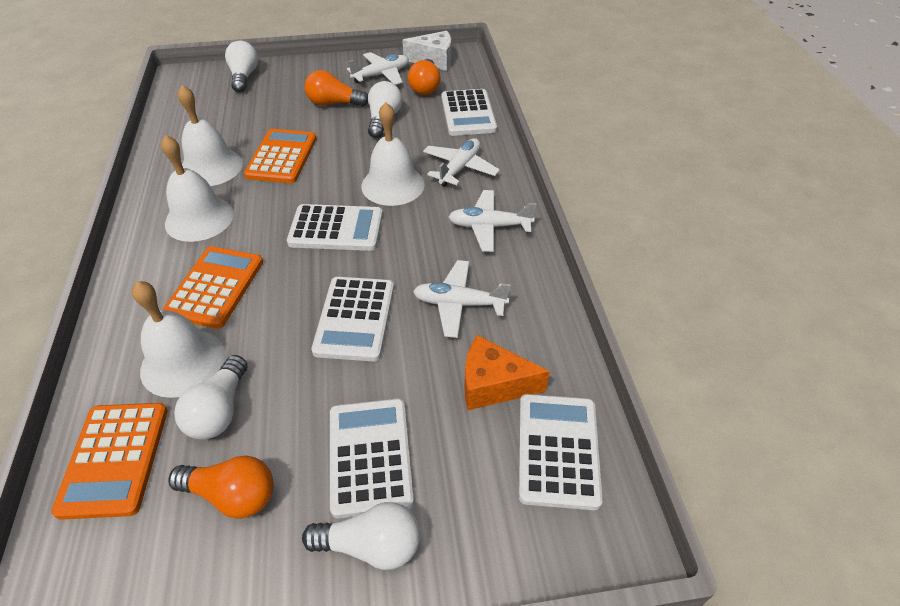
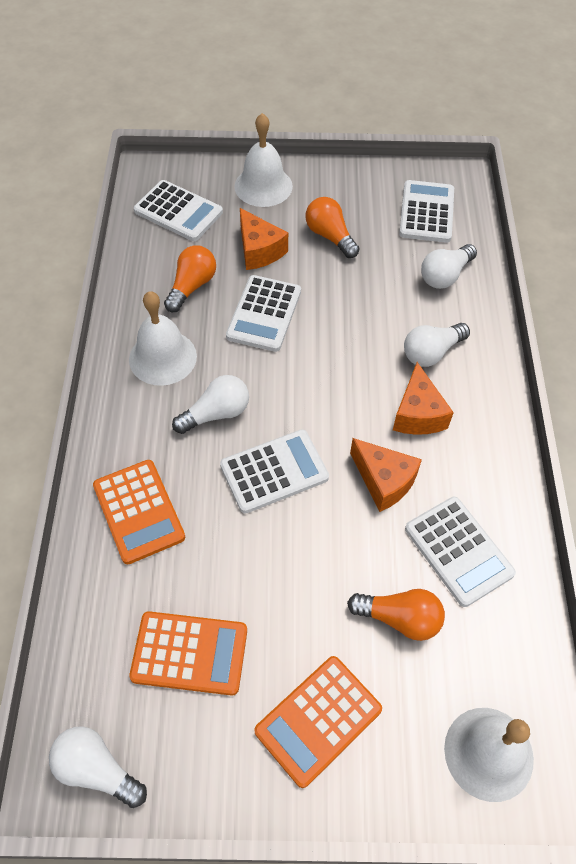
orange cheese: 1 -> 3
white bell: 4 -> 3
white cheese: 1 -> 0
white plane: 4 -> 0

